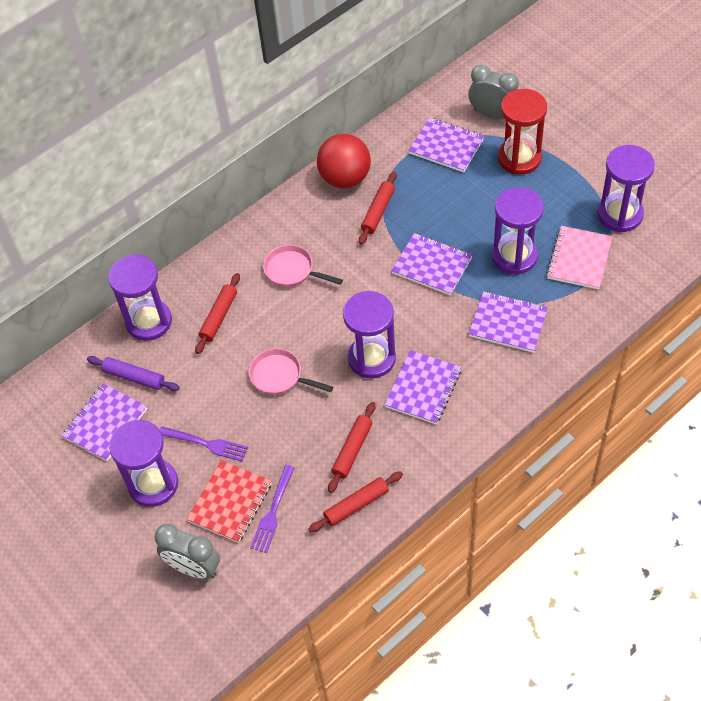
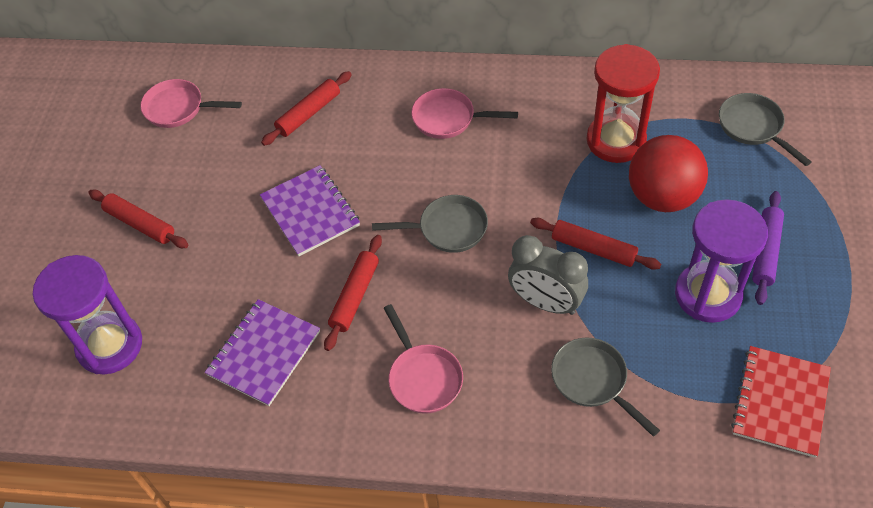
grey clock: 2 -> 1
grey pan: 0 -> 3
pink notebook: 1 -> 0
pink pan: 2 -> 3
purple fork: 2 -> 0
purple hourglass: 5 -> 2
purple notebook: 5 -> 2

